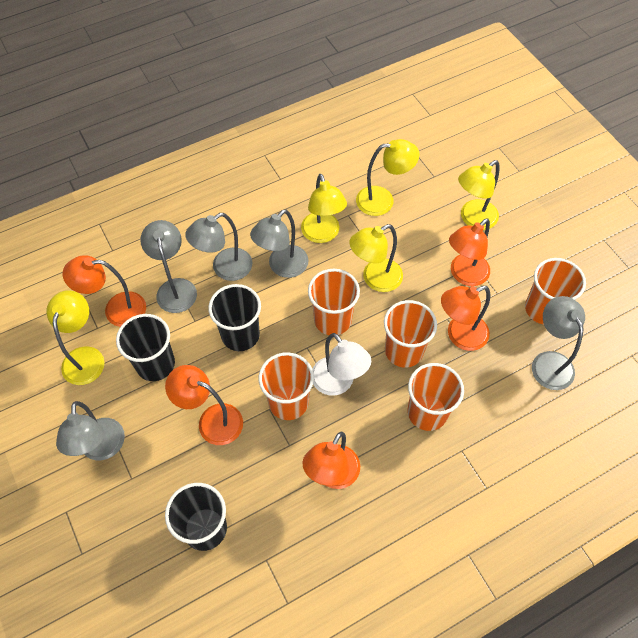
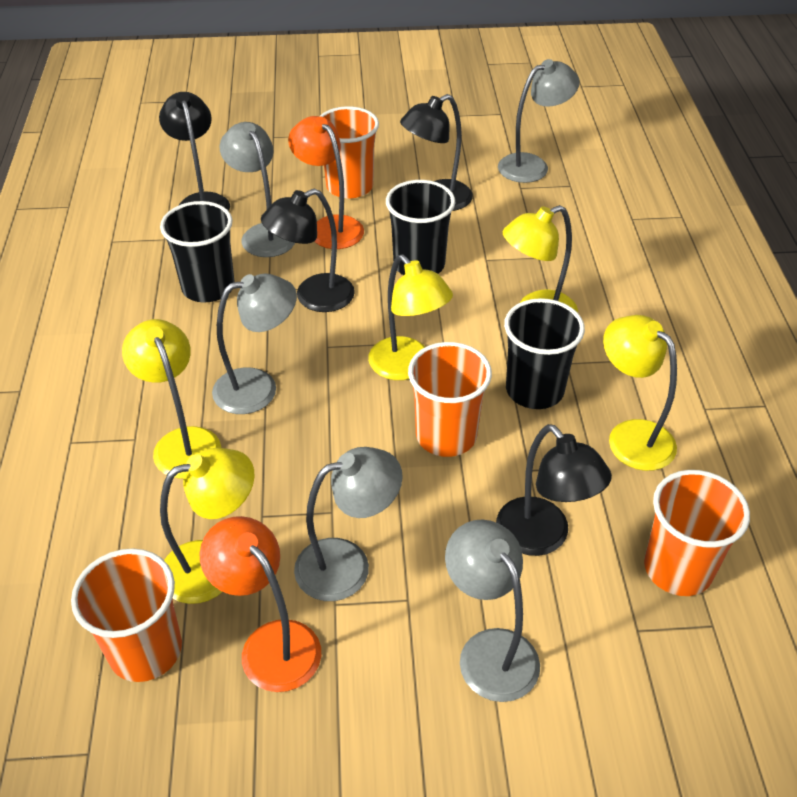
black lamp: 0 -> 4
orange cup: 5 -> 4
orange lamp: 5 -> 2
white lamp: 1 -> 0

